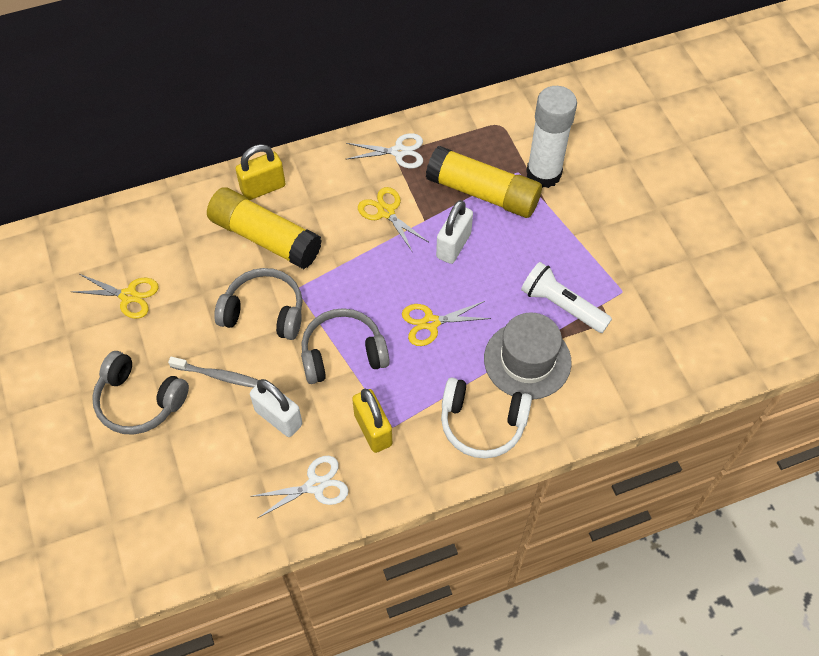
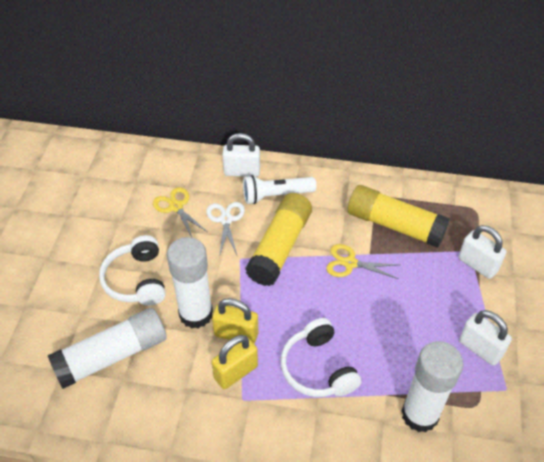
grey hat: 1 -> 0
grey headphones: 3 -> 0
grey toothbrush: 1 -> 0
white glue stick: 1 -> 3
white headphones: 1 -> 2
white padlock: 2 -> 3
white scissors: 2 -> 1
yellow scissors: 3 -> 2

